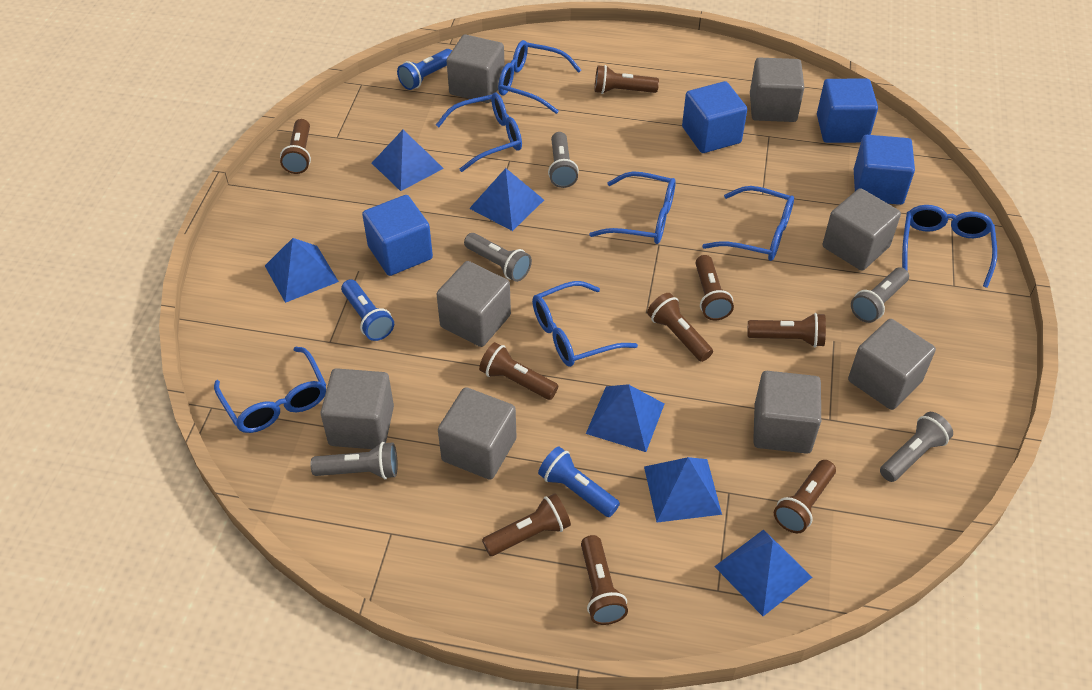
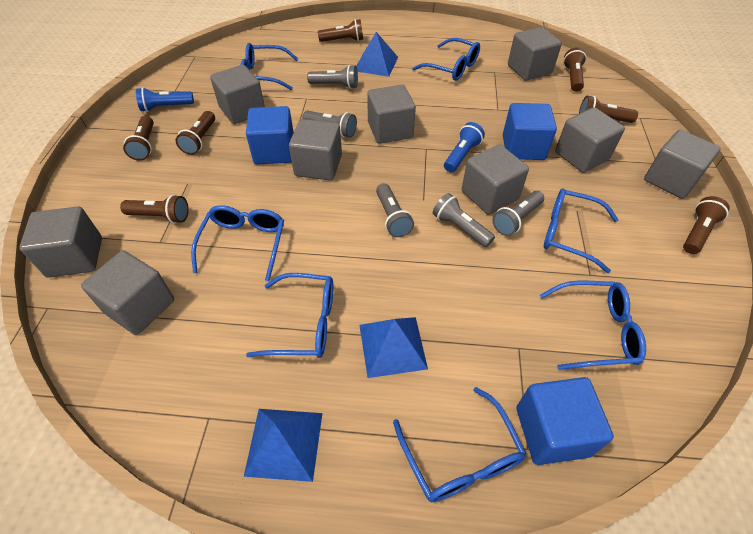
blue cube: 4 -> 3
blue flashlight: 3 -> 2
blue pyramid: 6 -> 3
brown flashlight: 9 -> 7
grey cube: 8 -> 9

